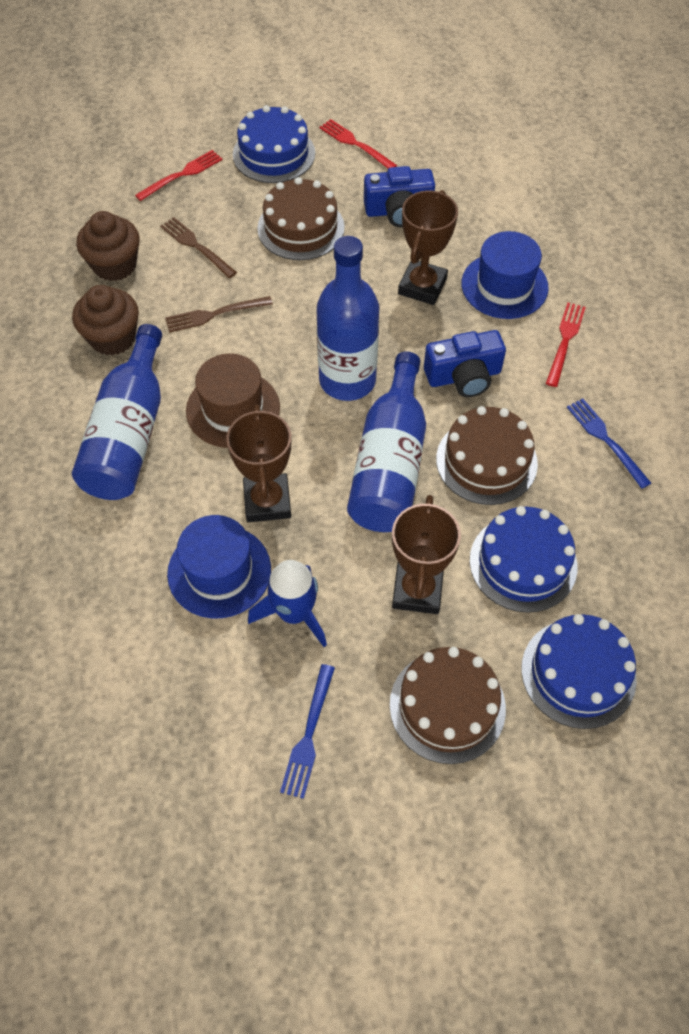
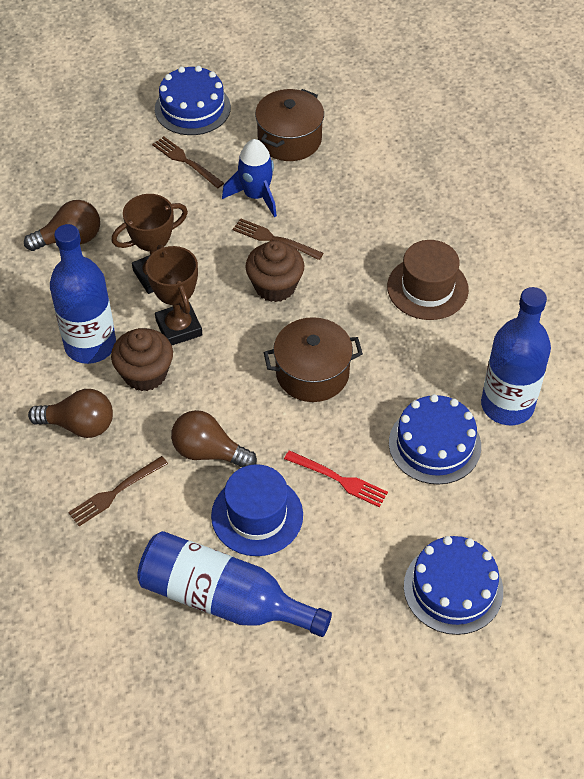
blue camera: 2 -> 0
blue fork: 2 -> 0
blue hat: 2 -> 1
brown cake: 3 -> 0
brown fork: 2 -> 3
brown light bulb: 0 -> 3
brown pot: 0 -> 2
brown trophy: 3 -> 2
red fork: 3 -> 1

